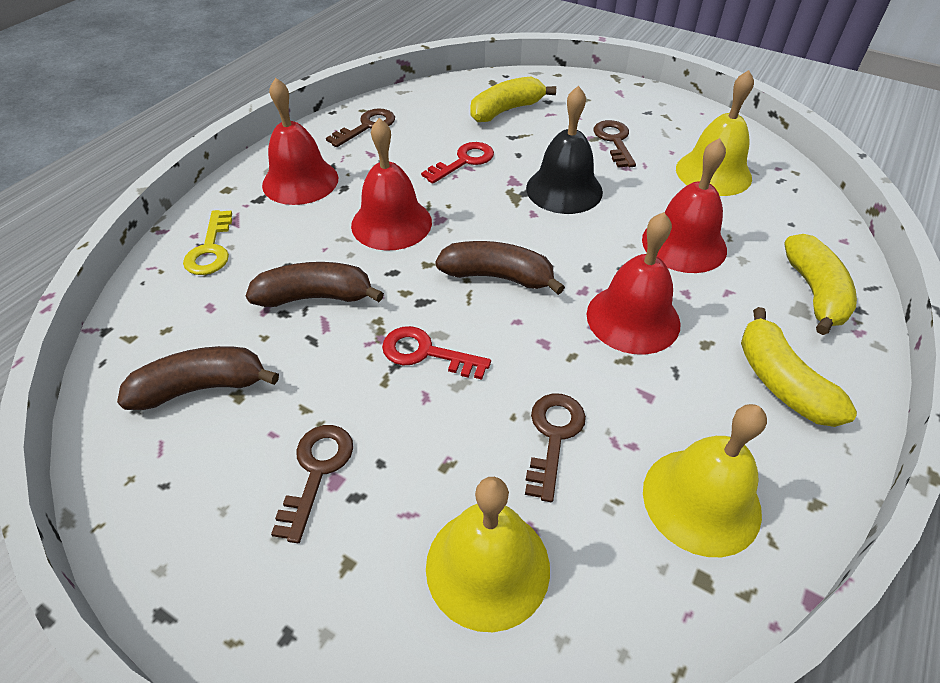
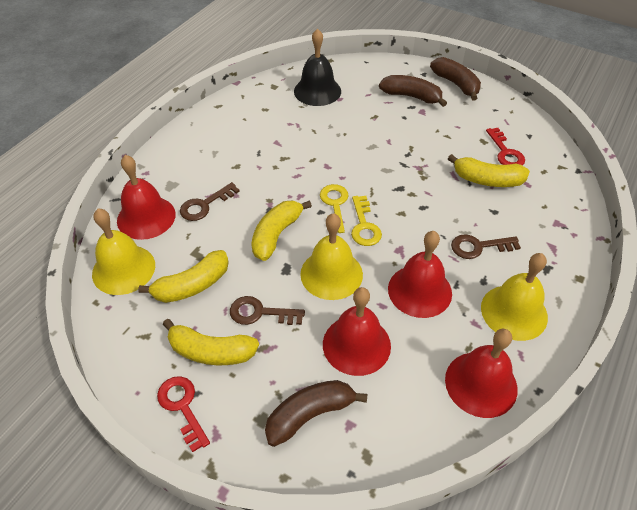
brown key: 4 -> 3
yellow banana: 3 -> 4
yellow key: 1 -> 2

